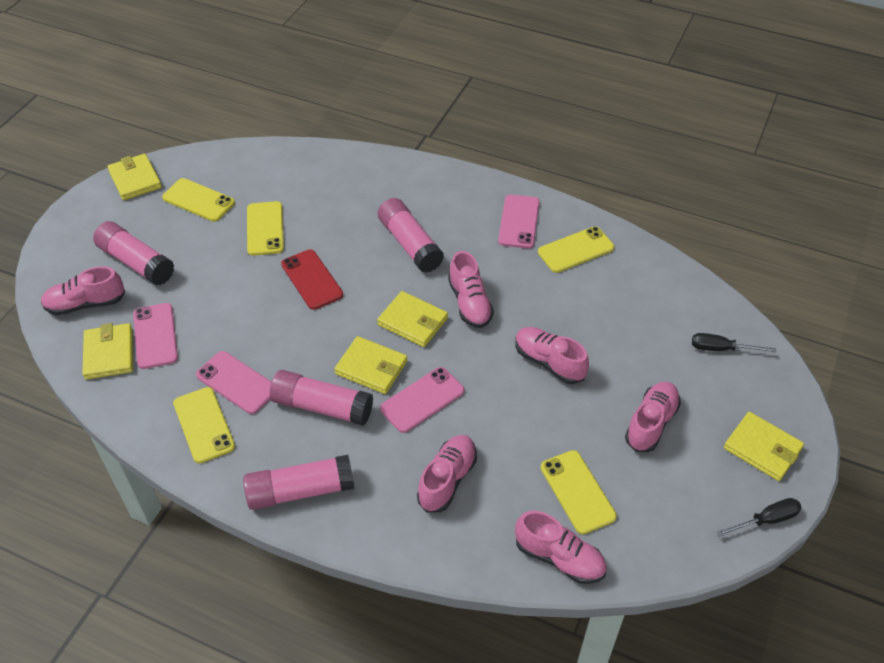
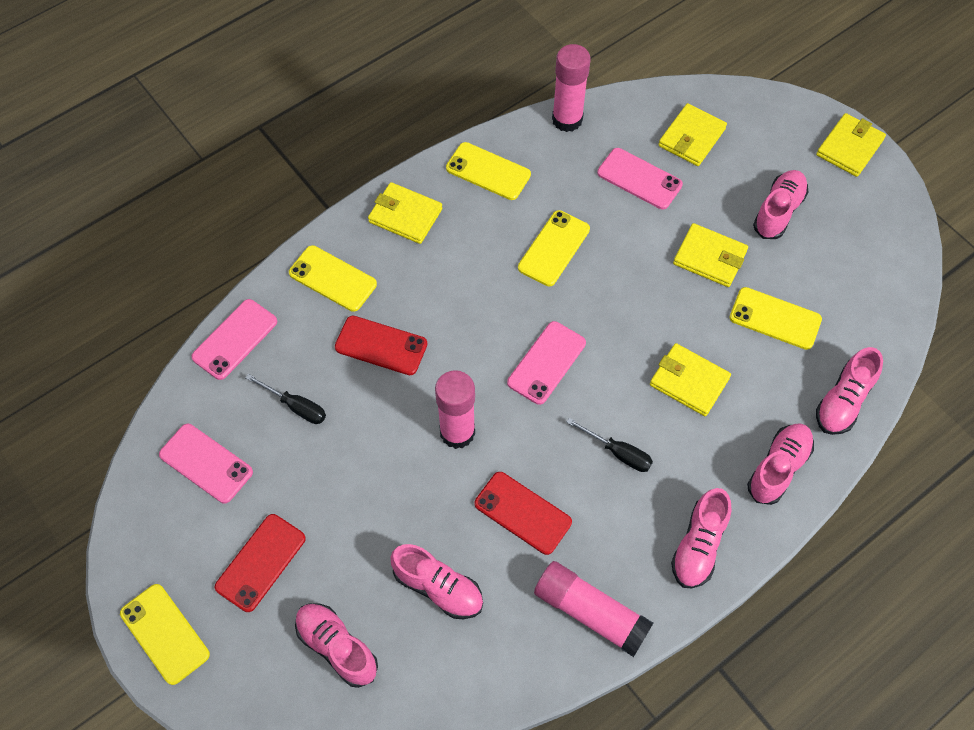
pink glue stick: 4 -> 3
red phone: 1 -> 3

